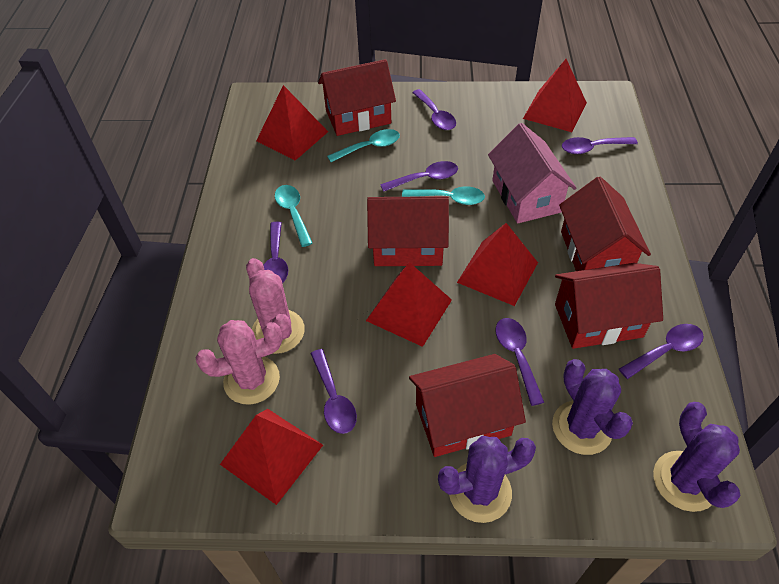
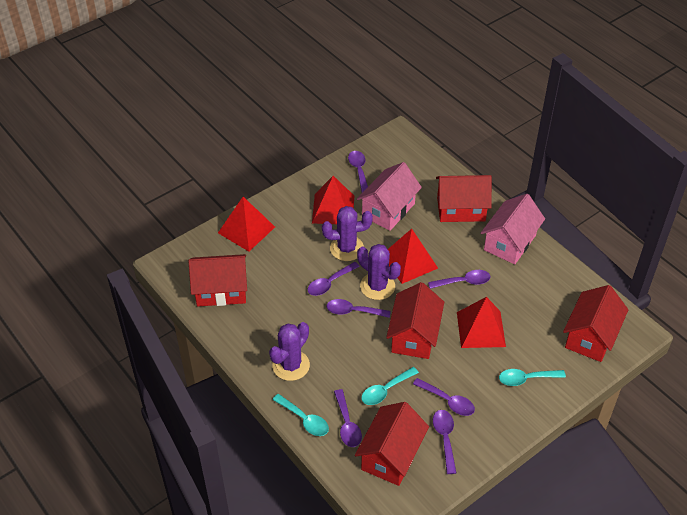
pink cactus: 2 -> 0
pink house: 1 -> 2
red pyramid: 5 -> 4

